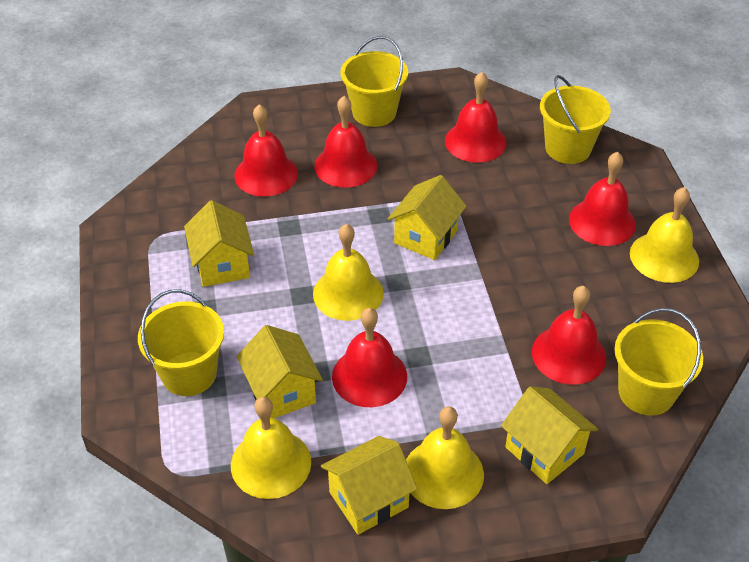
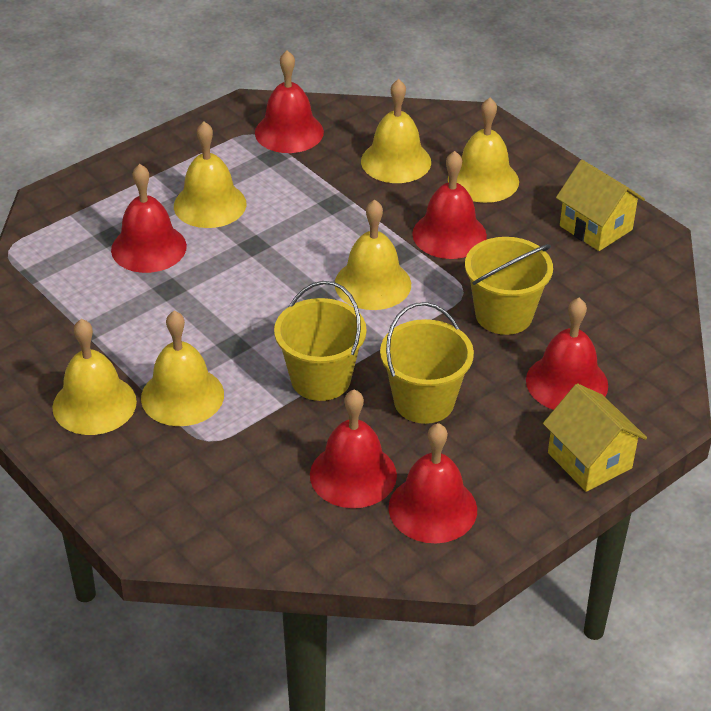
yellow bell: 4 -> 6
yellow bucket: 4 -> 3
yellow house: 5 -> 2

